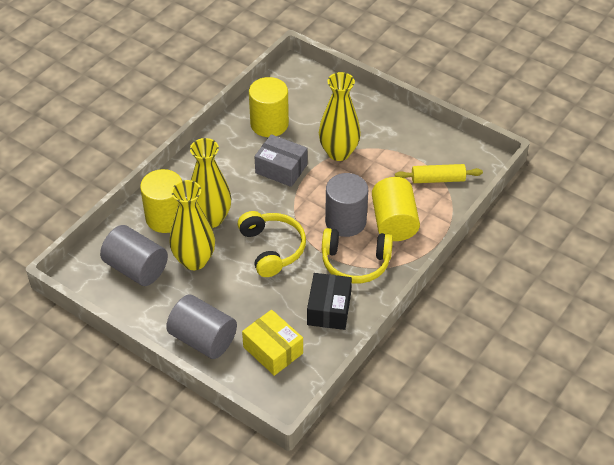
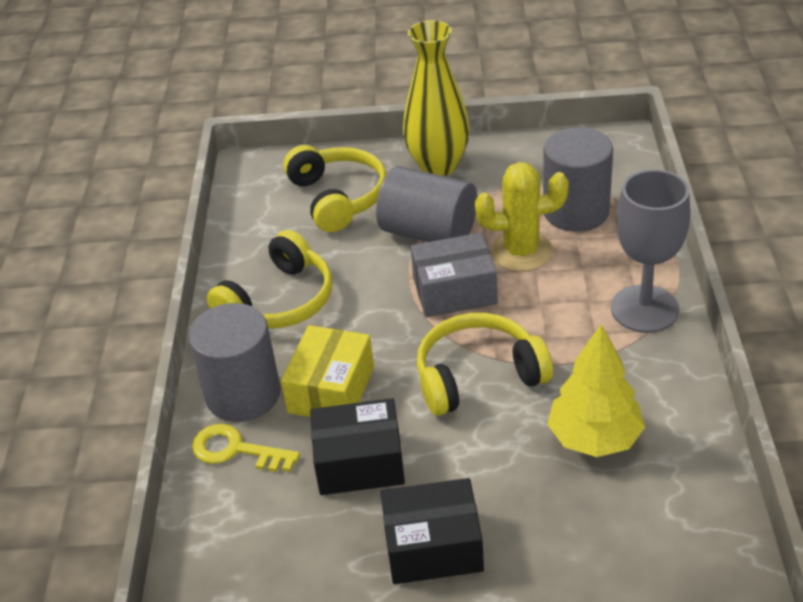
black box: 1 -> 2
grey goblet: 0 -> 1
yellow cactus: 0 -> 1
yellow cylinder: 3 -> 0
yellow headphones: 2 -> 3
yellow key: 0 -> 1
yellow rolling pin: 1 -> 0
yellow tree: 0 -> 1
yellow vase: 3 -> 1

